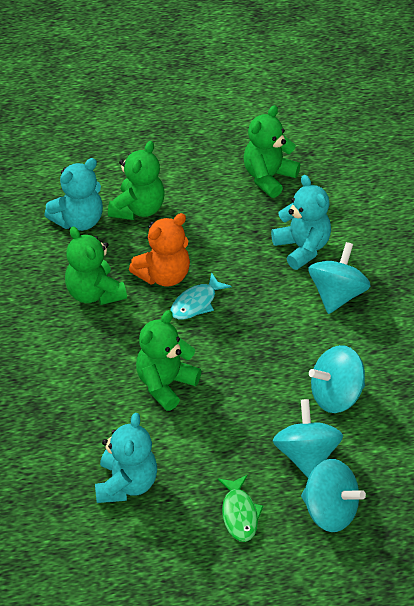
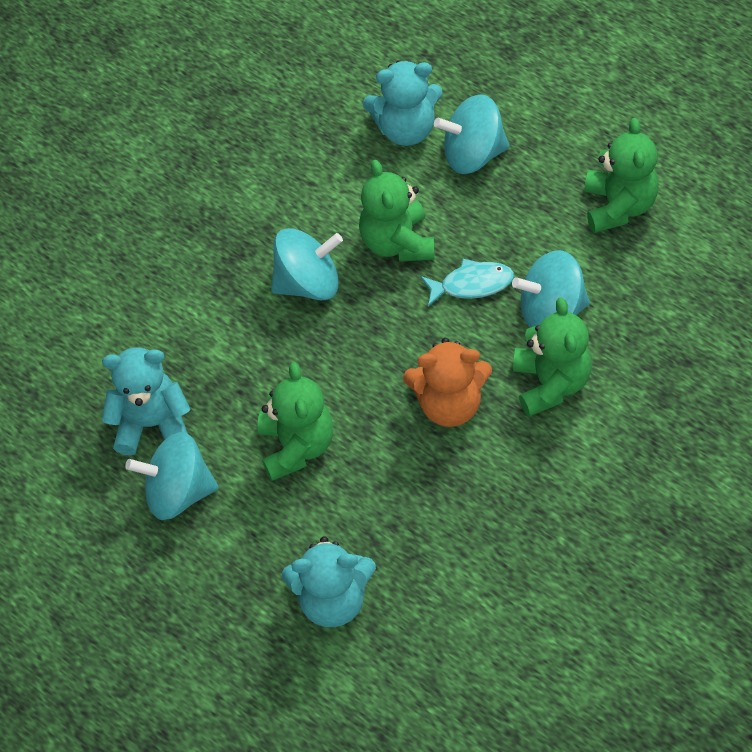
green fish: 1 -> 0

